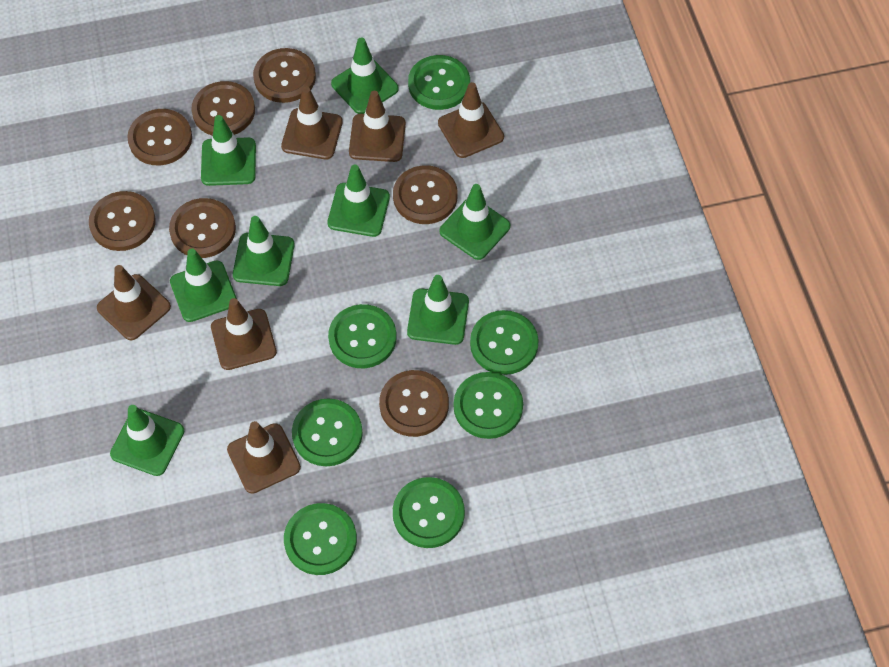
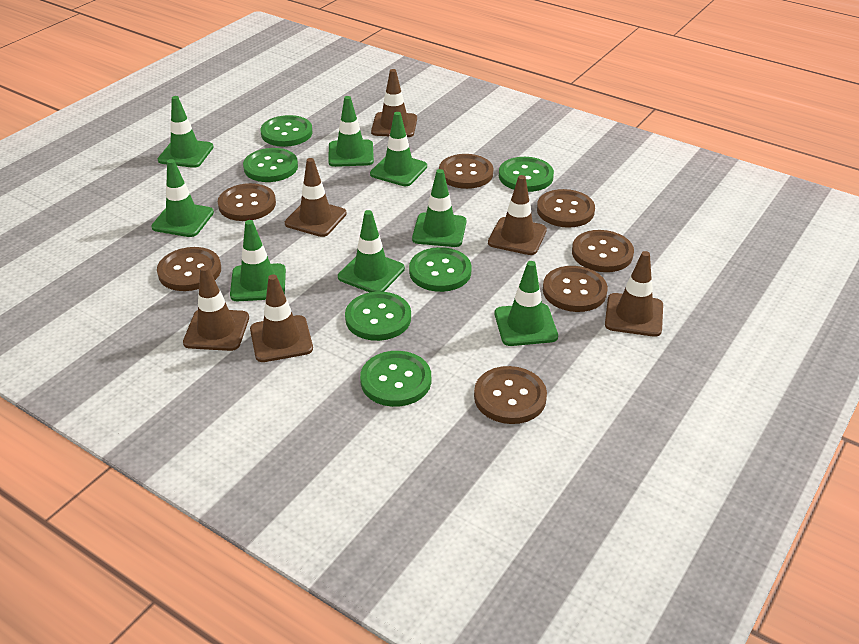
green button: 7 -> 6

